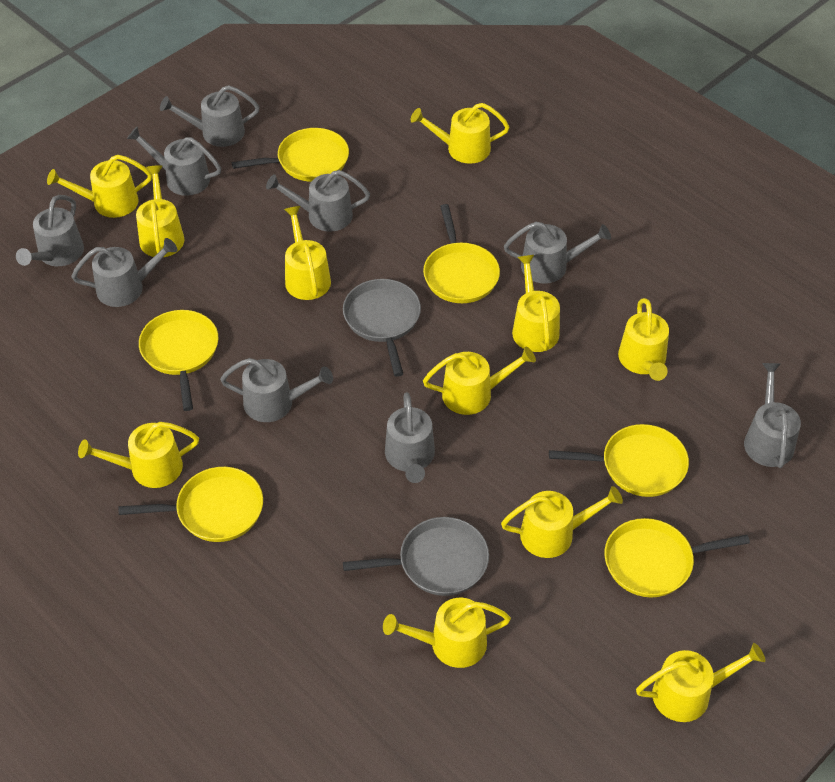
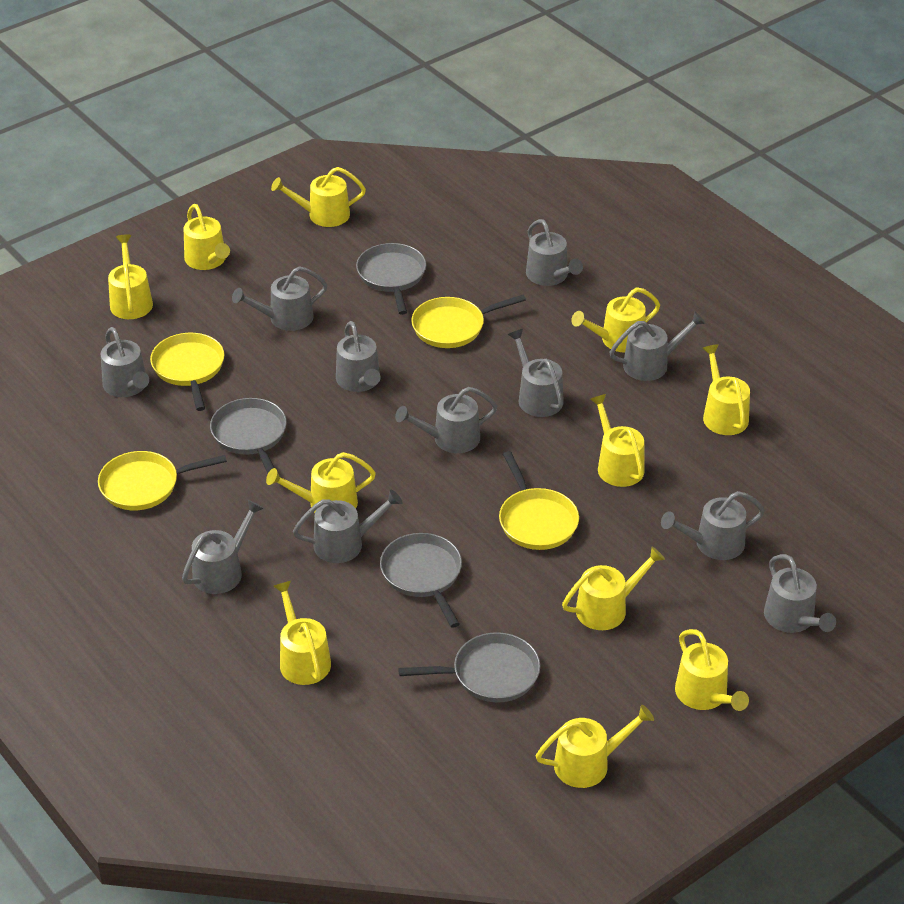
grey pan: 2 -> 4
grey watering can: 9 -> 11
yellow pan: 6 -> 4

